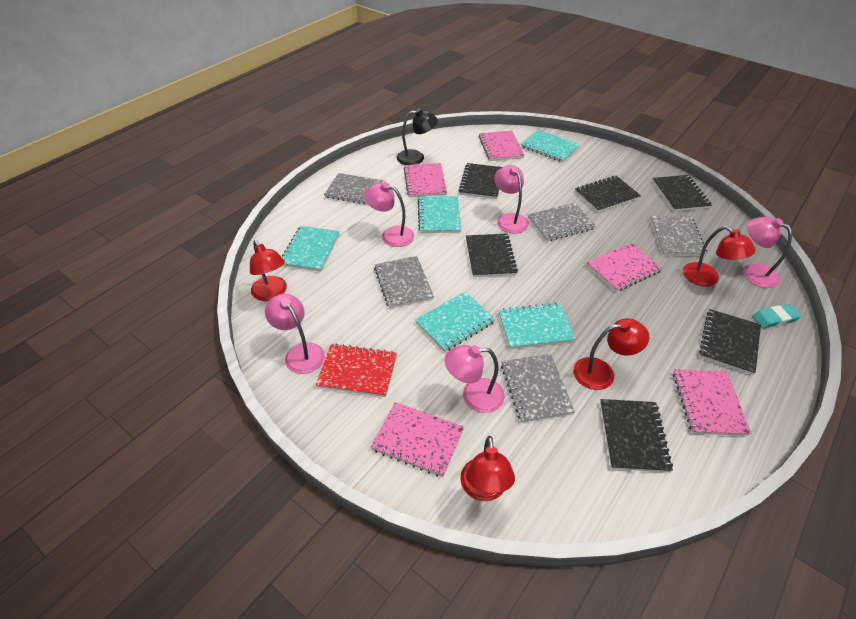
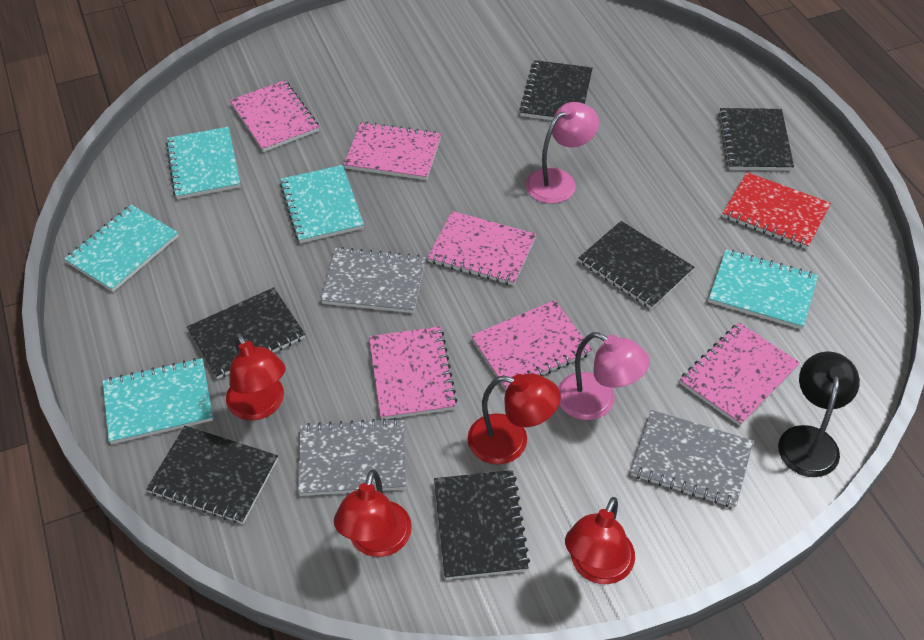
grey notebook: 5 -> 3
pink lamp: 5 -> 2
pink notebook: 5 -> 6
turquoise eraser: 1 -> 0

